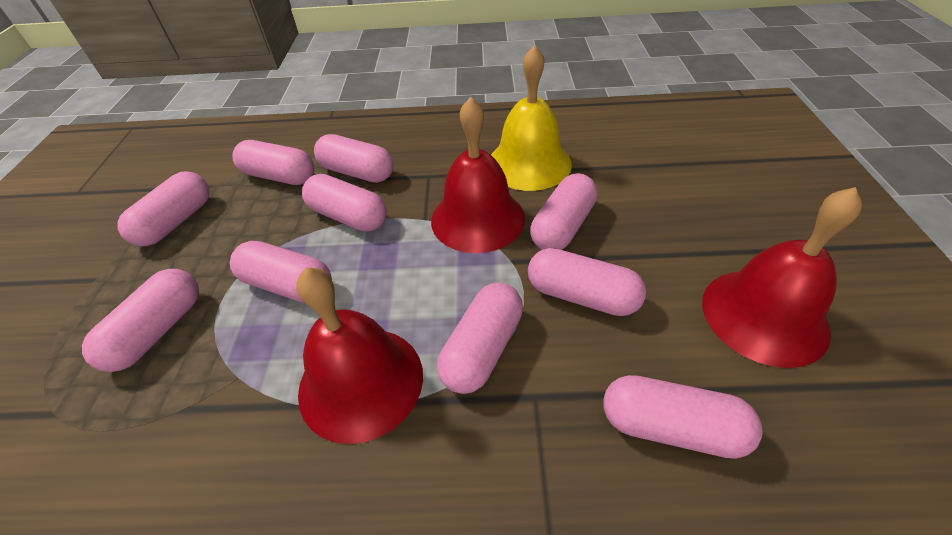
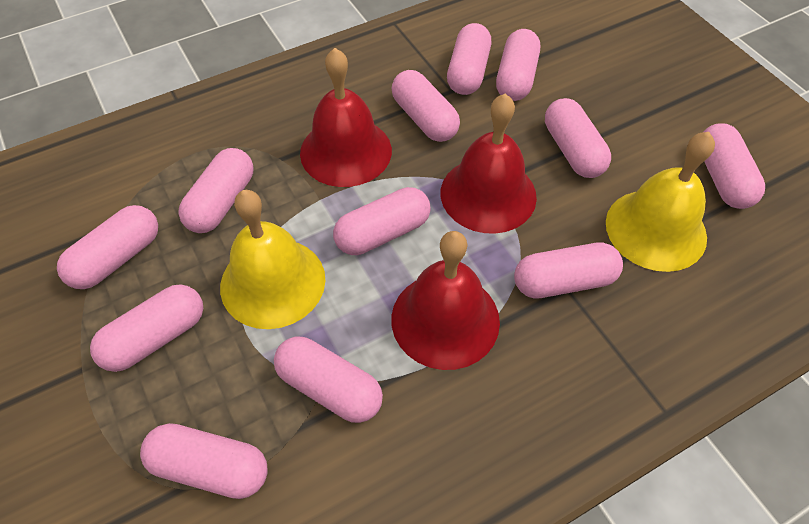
pink capsule: 10 -> 12
yellow bell: 1 -> 2

